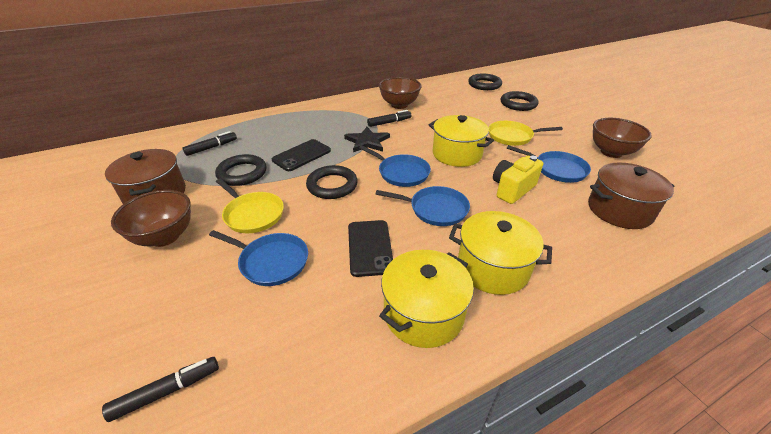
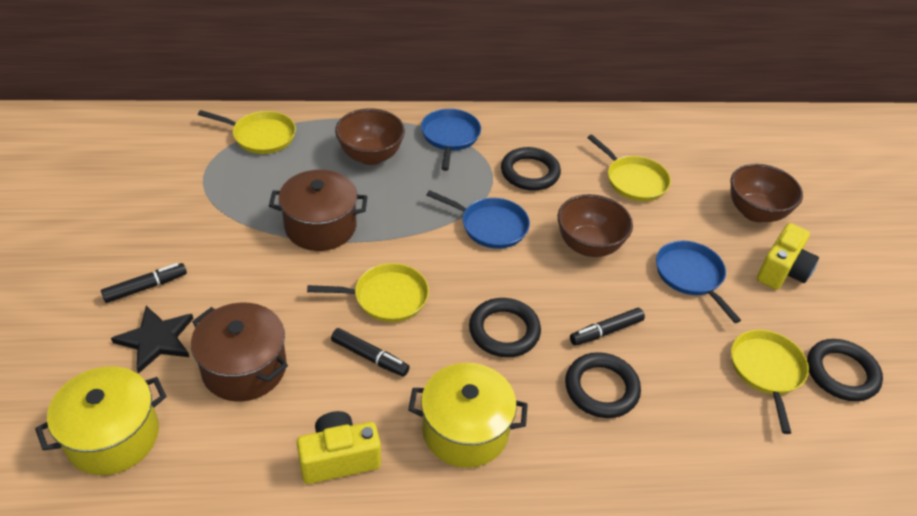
black phone: 2 -> 0
blue pan: 4 -> 3
yellow camera: 1 -> 2
yellow pan: 2 -> 4
yellow pot: 3 -> 2

